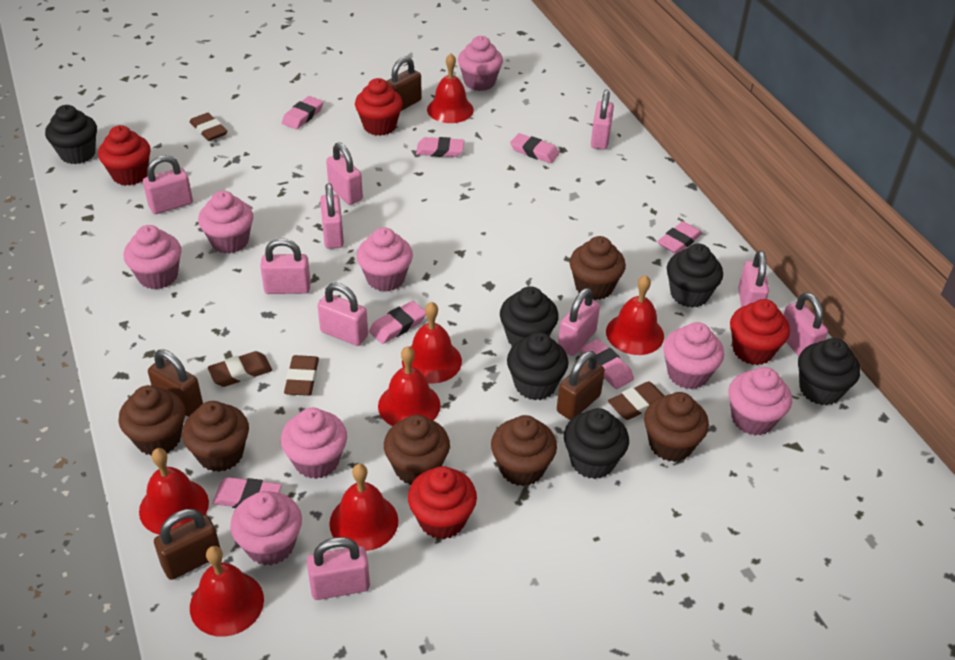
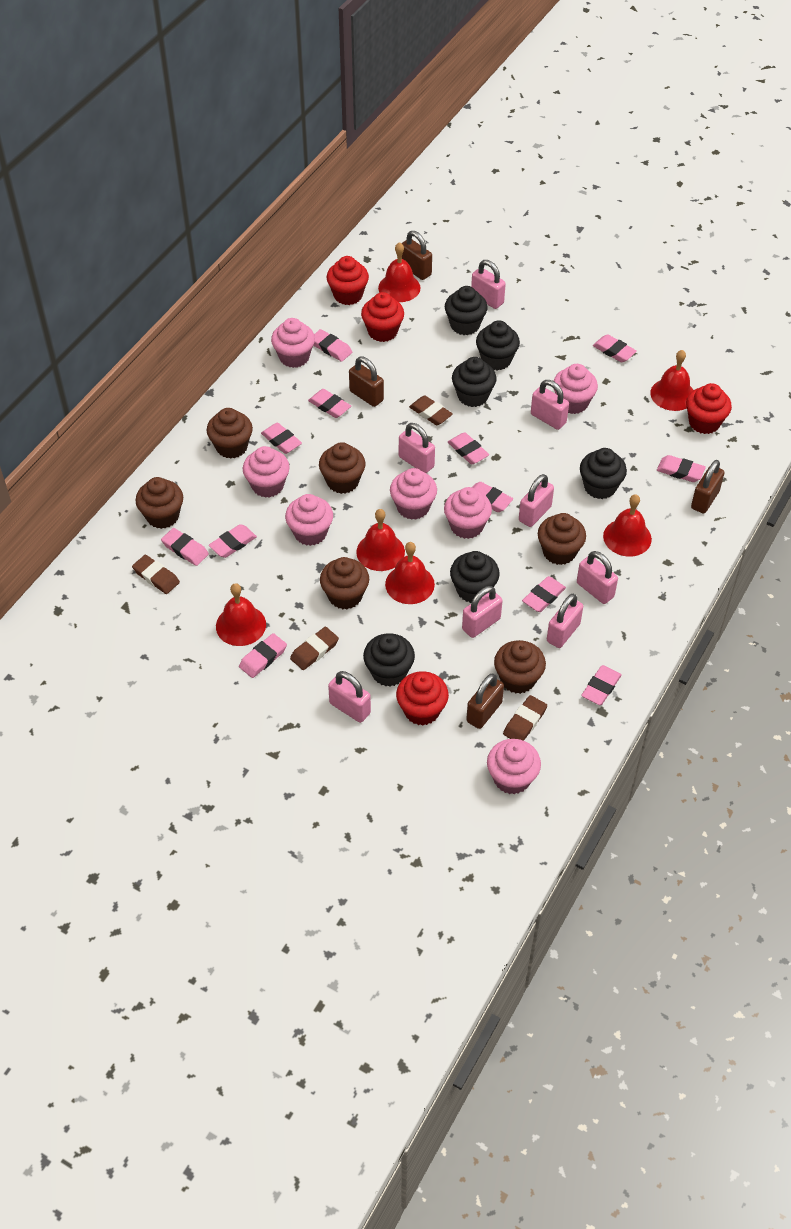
pink cupcake: 8 -> 7
pink eraser: 7 -> 12
pink padlock: 10 -> 8
red bell: 7 -> 6

